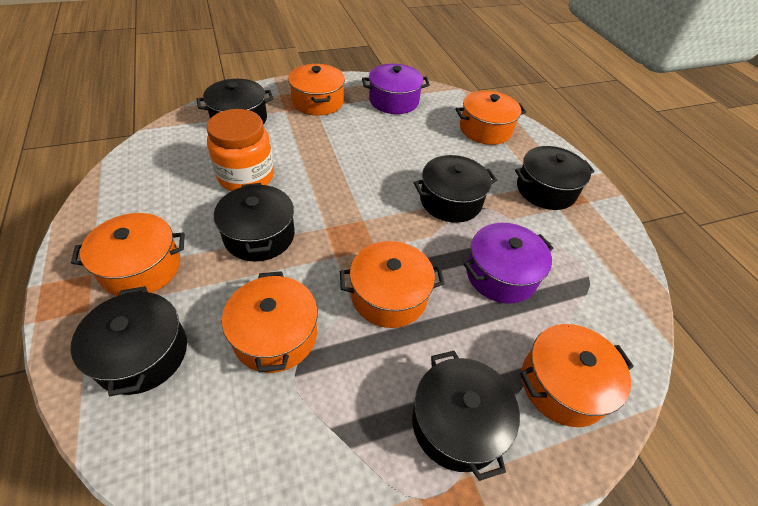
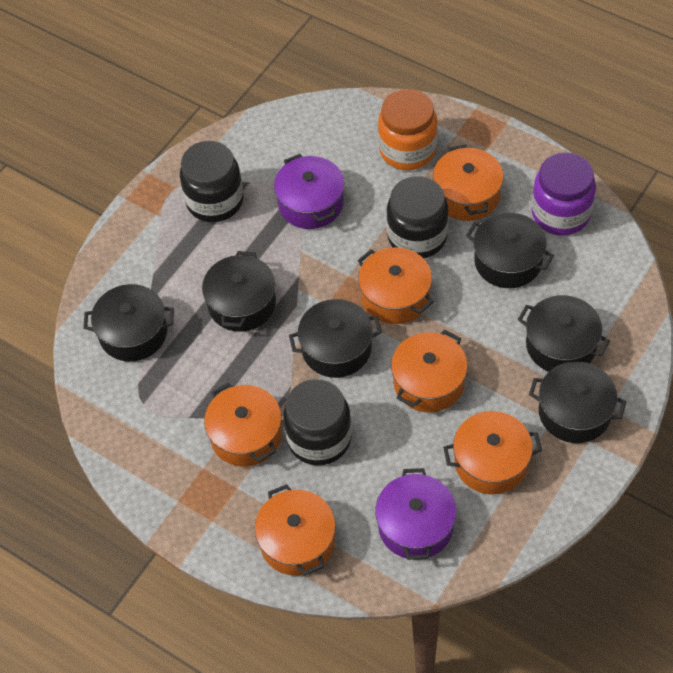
black jar: 0 -> 3
purple jar: 0 -> 1

